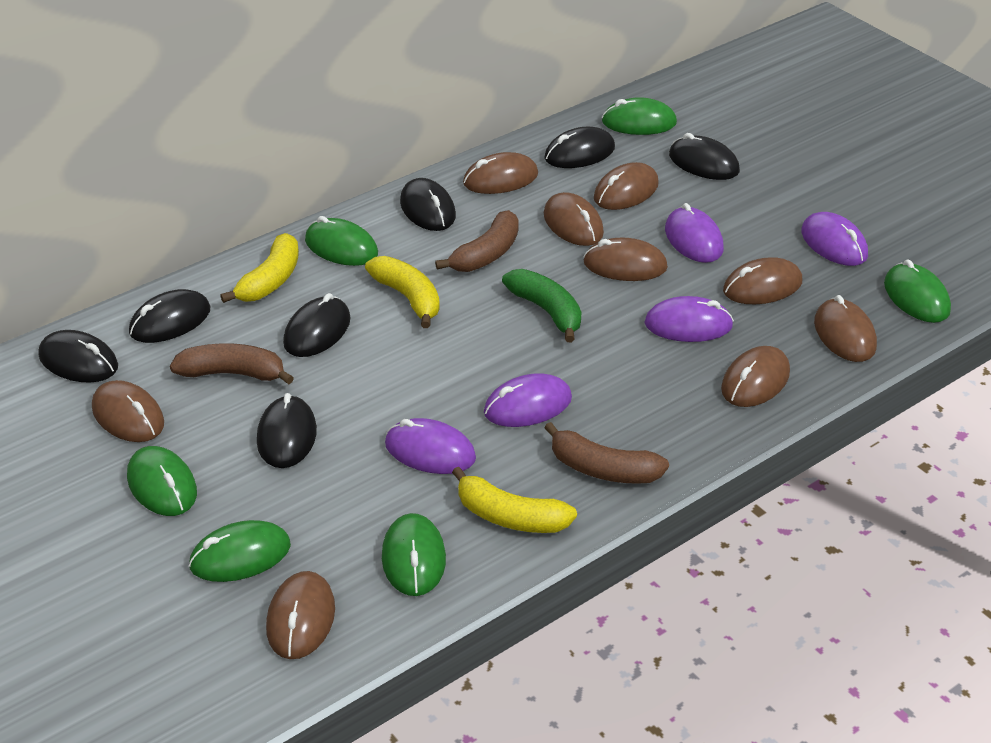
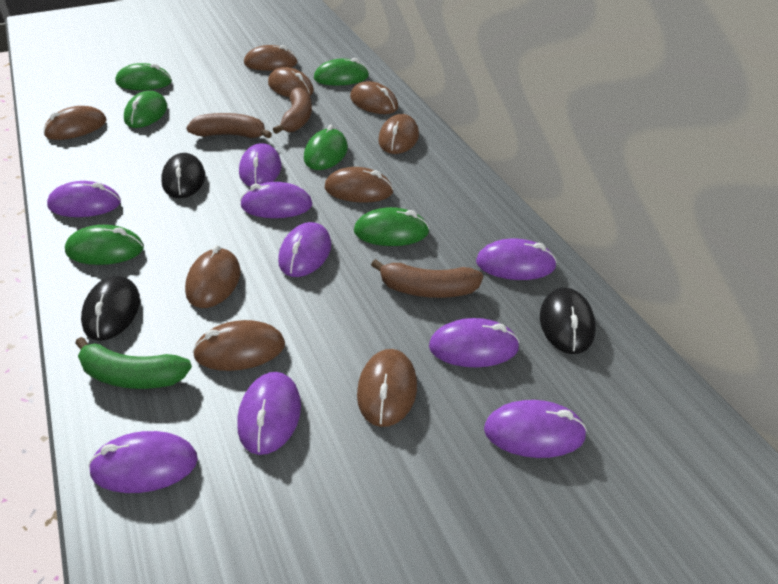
black mouse: 7 -> 3
purple mouse: 5 -> 9
yellow banana: 3 -> 0

